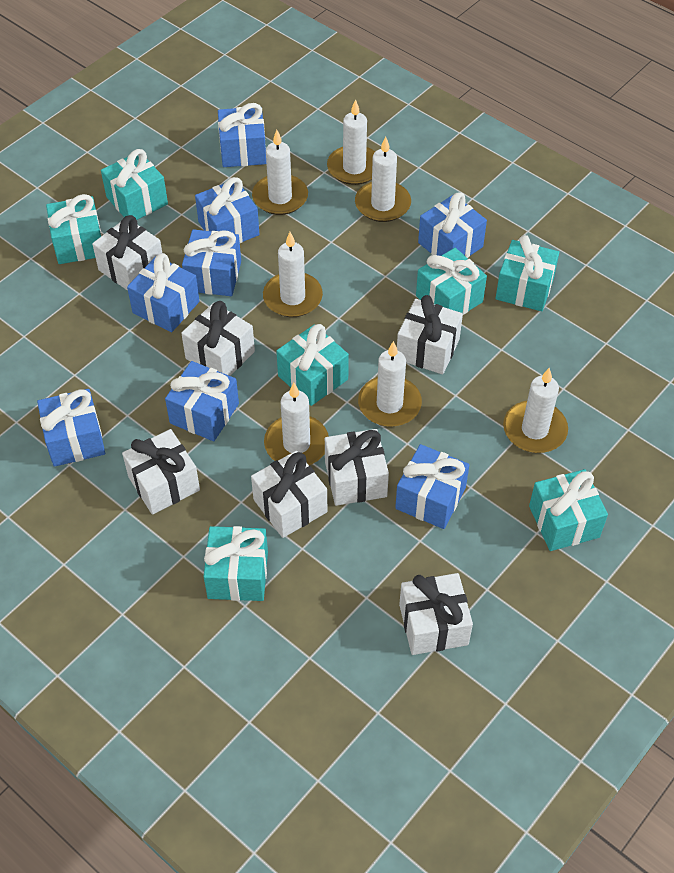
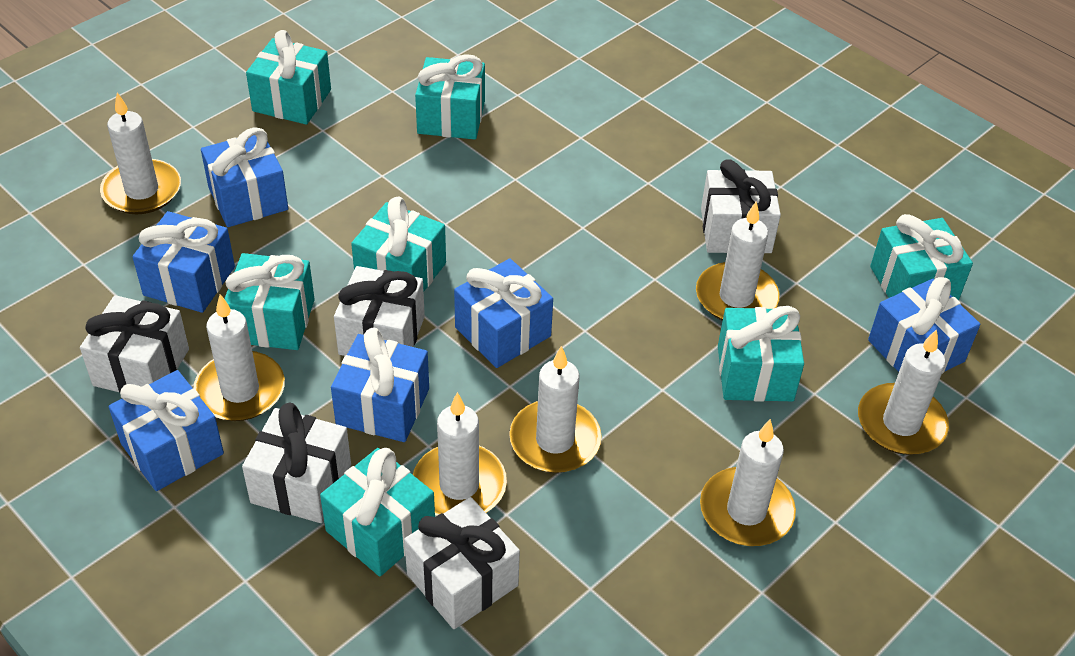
blue gift: 8 -> 6
white gift: 7 -> 5

